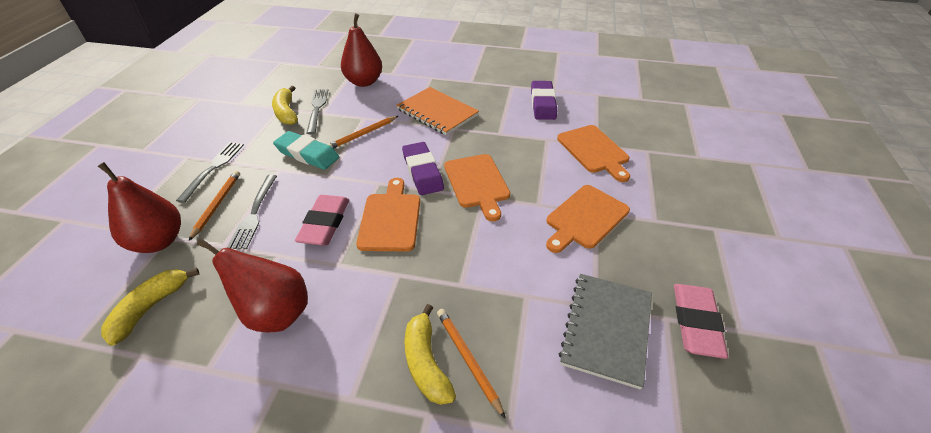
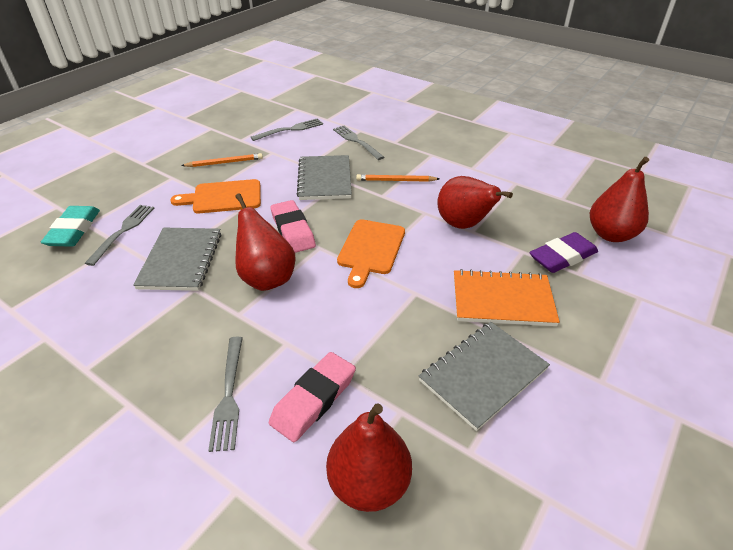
grey fork: 3 -> 4
grey notebook: 1 -> 3
orange cutting board: 4 -> 2
orange pencil: 3 -> 2
purple eraser: 2 -> 1
red pear: 3 -> 4
yellow banana: 3 -> 0

